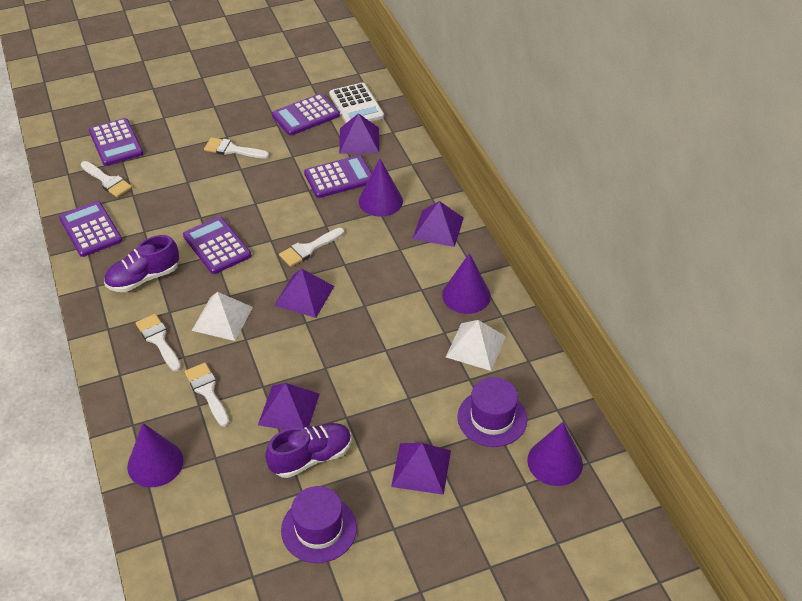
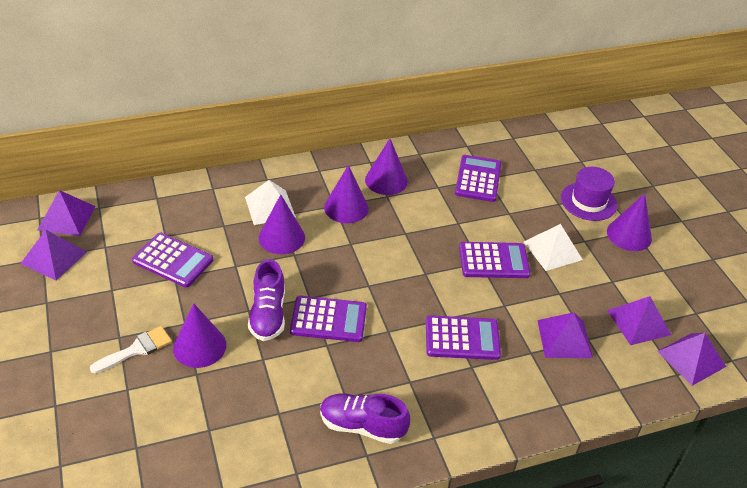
purple cone: 4 -> 5
purple hat: 2 -> 1
white brush: 5 -> 1
white calculator: 1 -> 0

